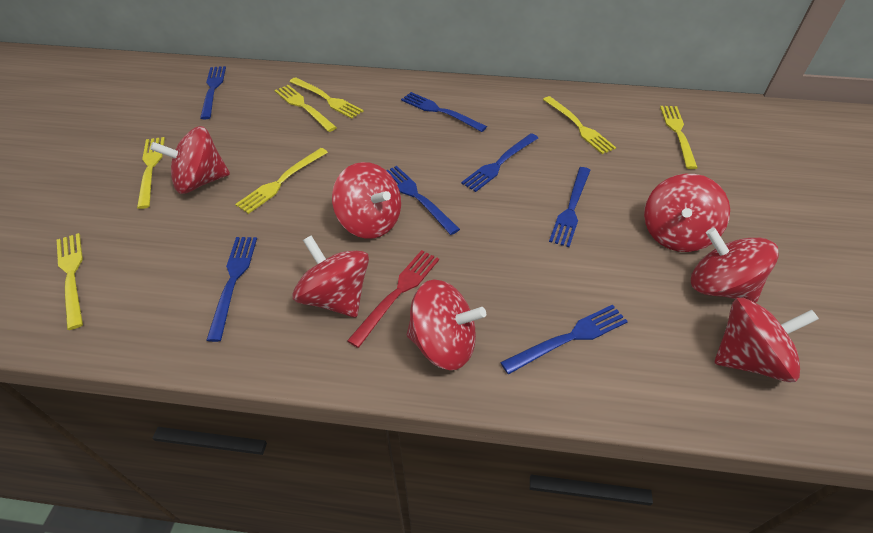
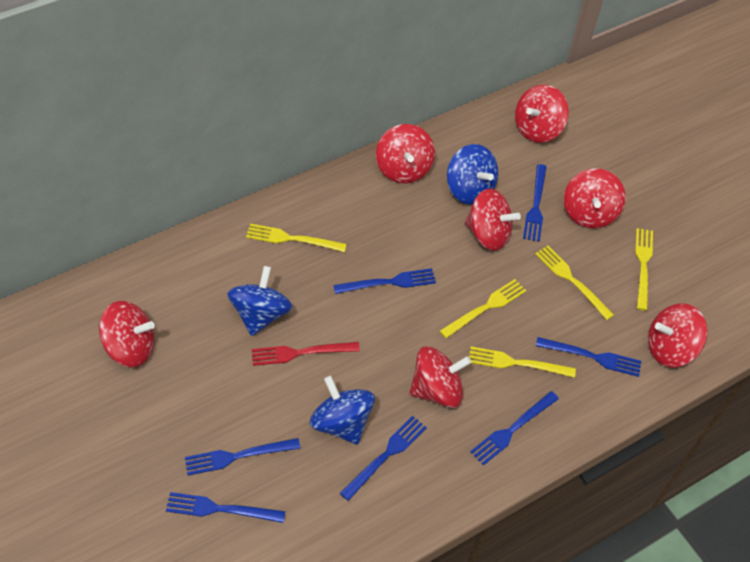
blue spinning top: 0 -> 3
yellow fork: 7 -> 5

